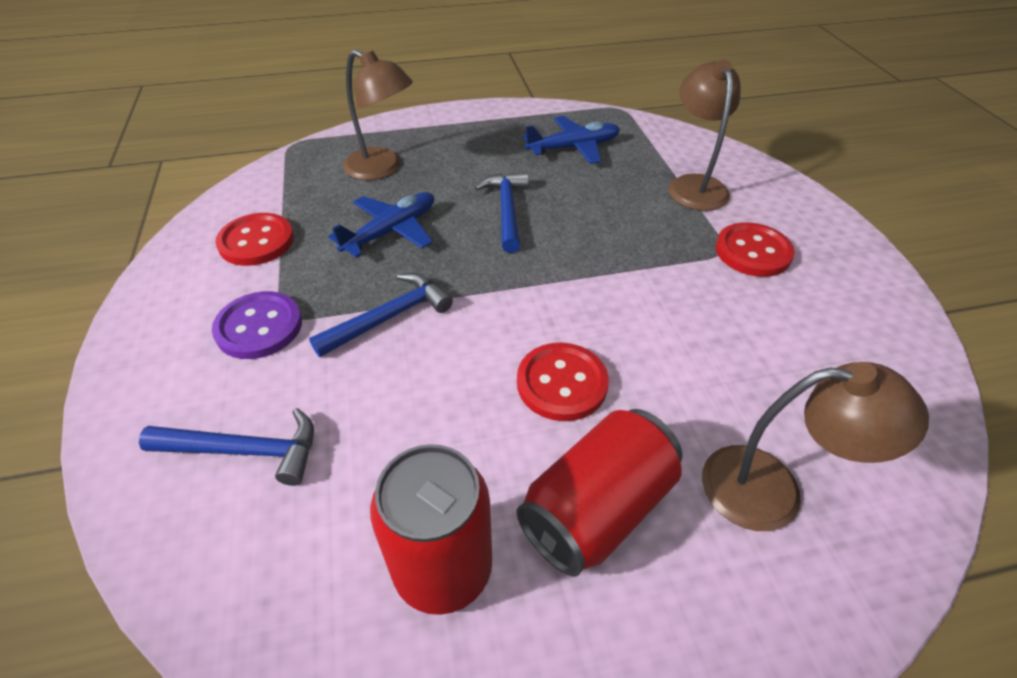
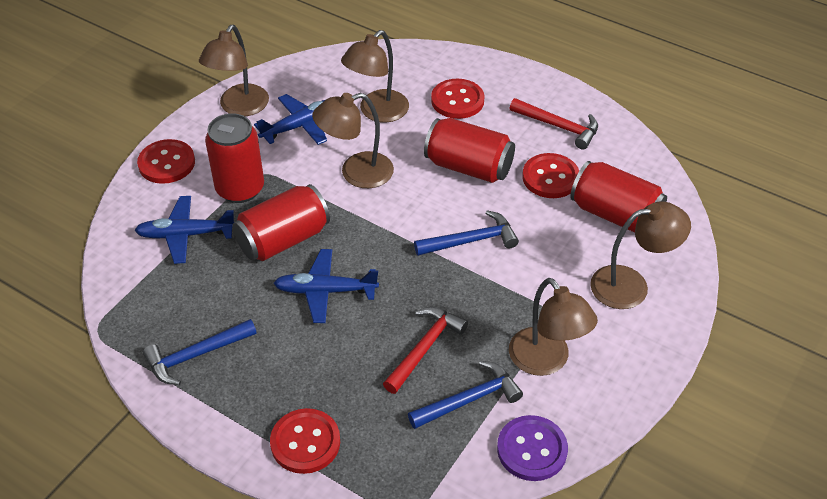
blue plane: 2 -> 3
brown lamp: 3 -> 5
red button: 3 -> 4
red can: 2 -> 4
red hammer: 0 -> 2

